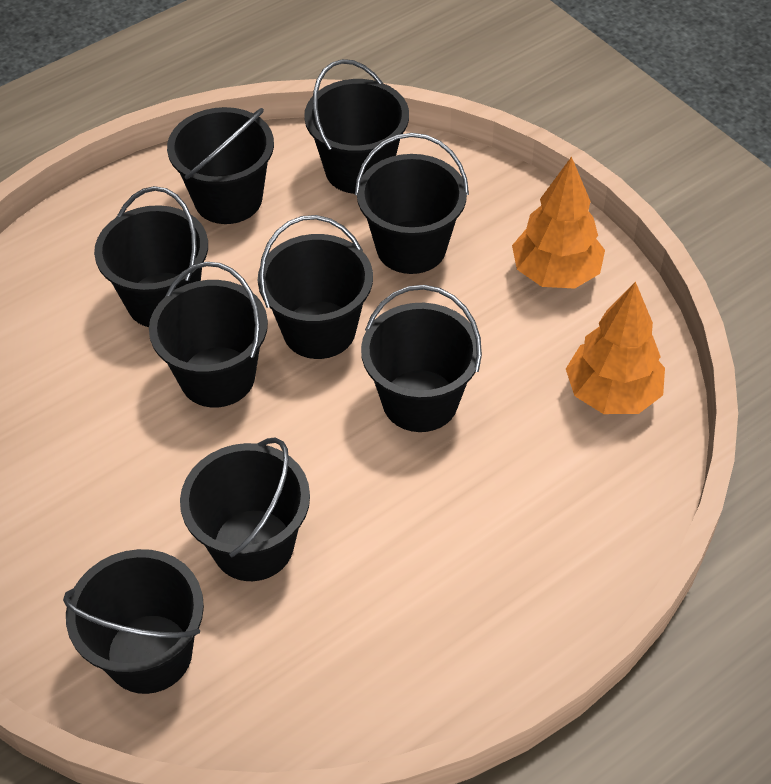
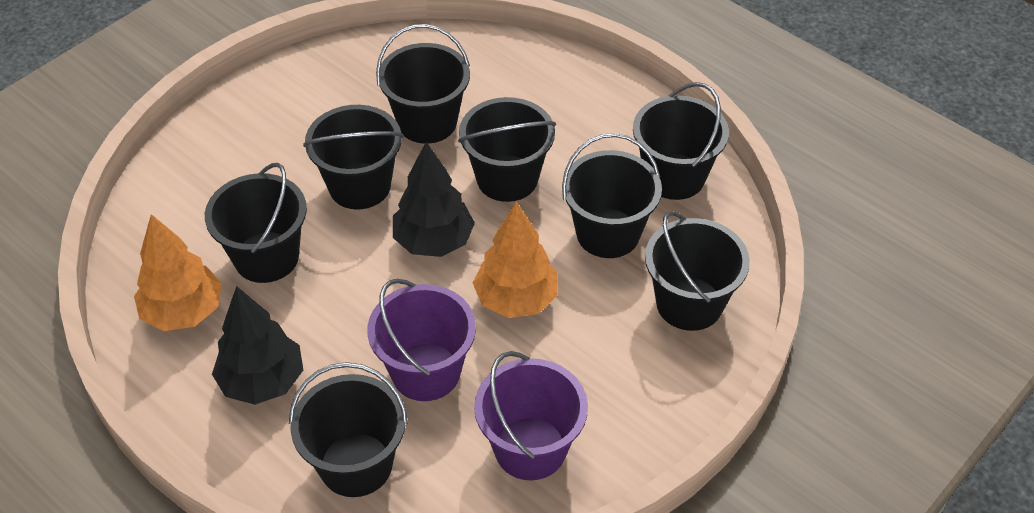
black bucket: 9 -> 8
black tree: 0 -> 2
purple bucket: 0 -> 2

